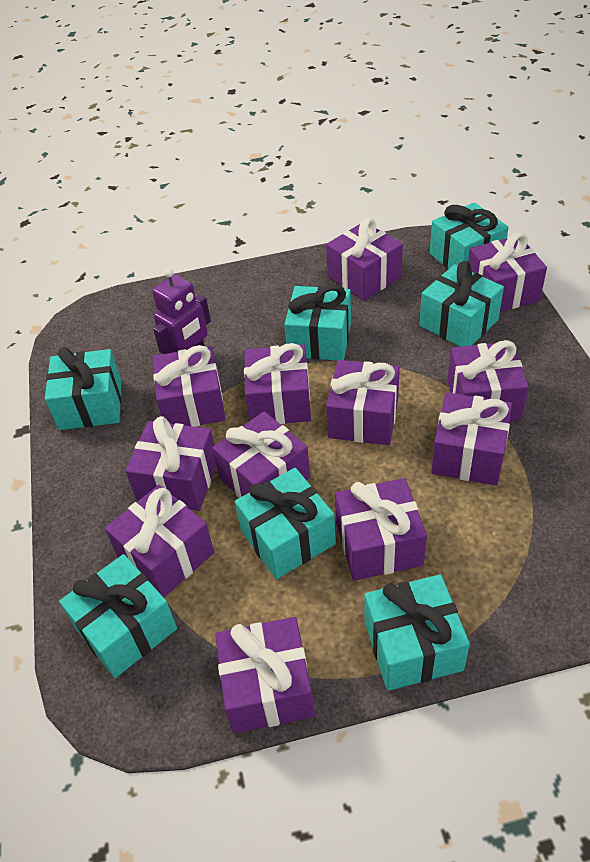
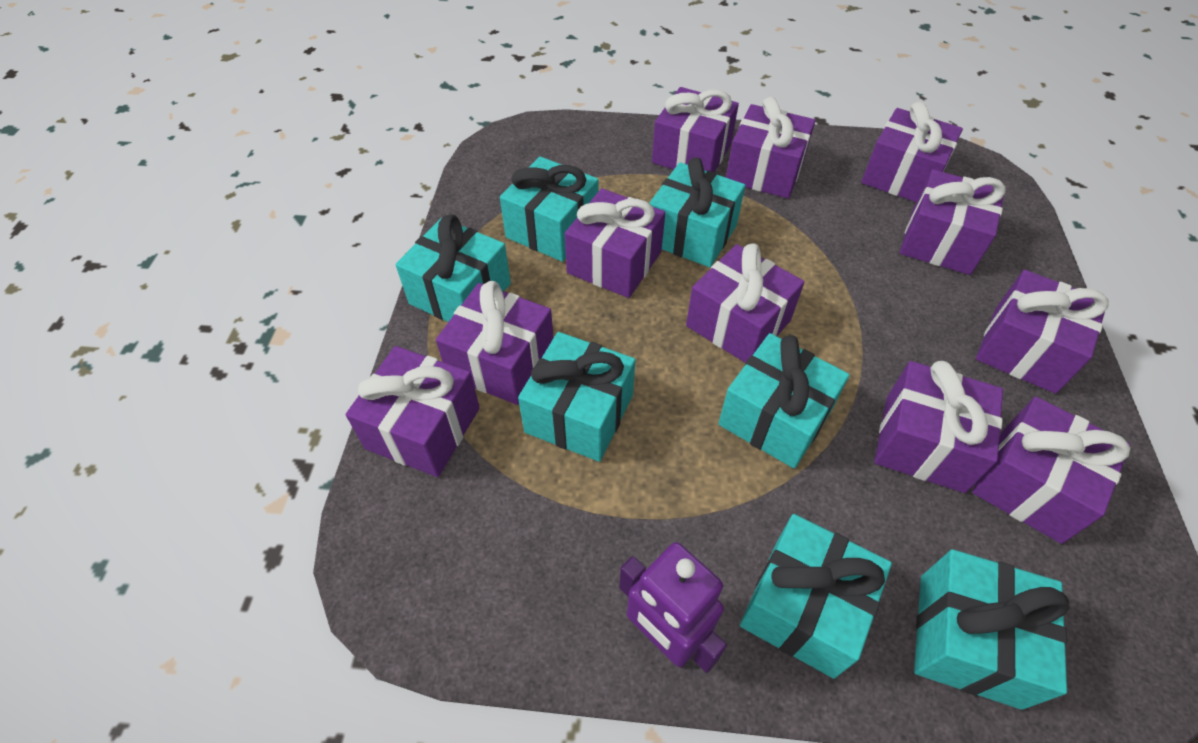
purple gift: 12 -> 11

